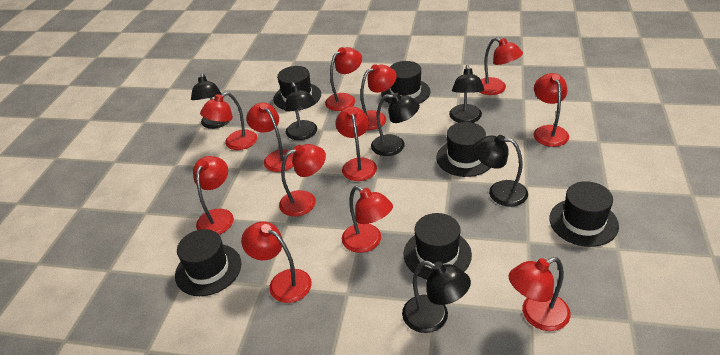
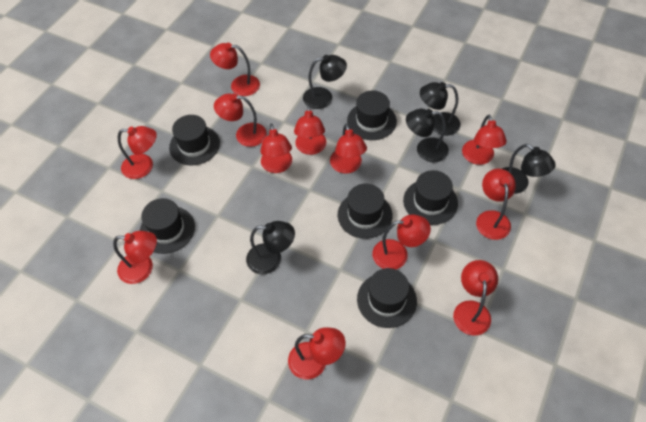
black lamp: 6 -> 5

